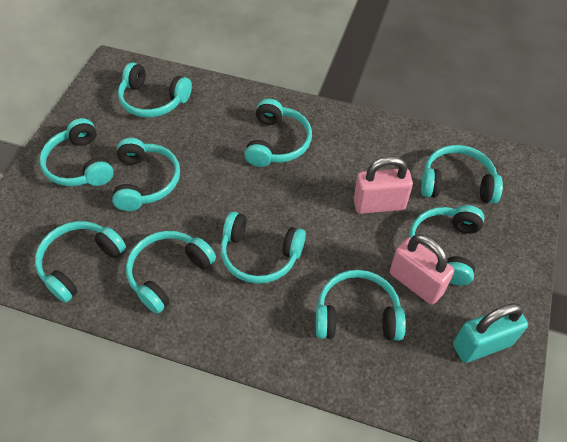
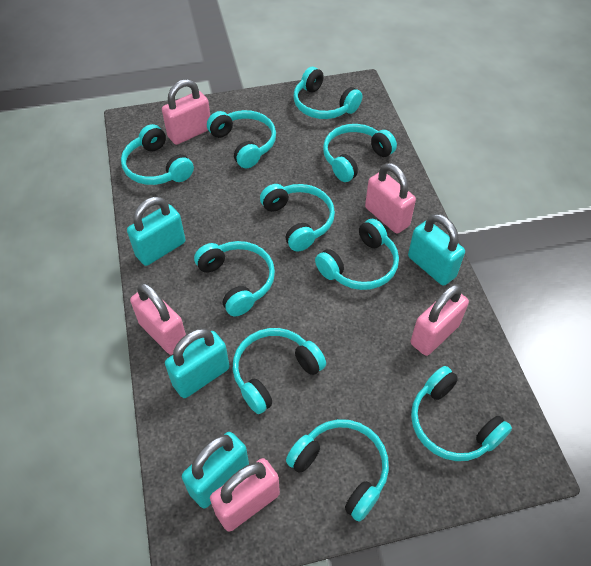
pink padlock: 2 -> 5
turquoise padlock: 1 -> 4

